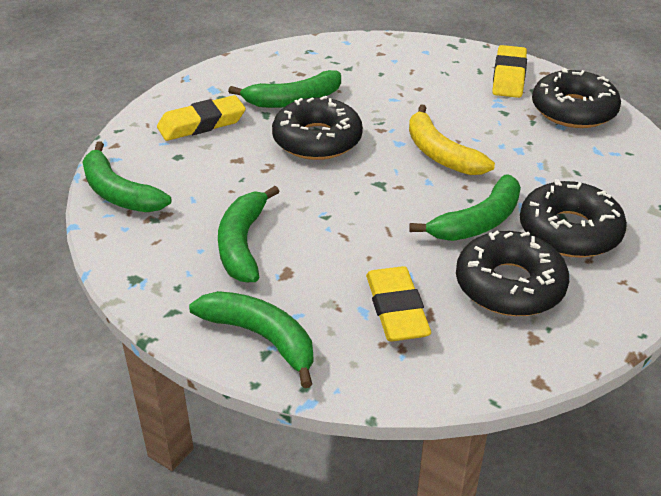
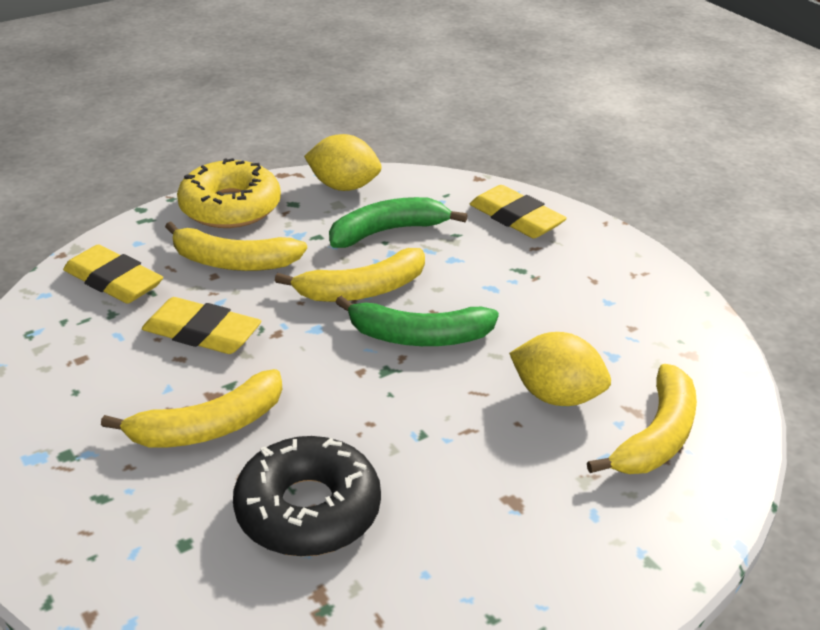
black donut: 4 -> 1
green banana: 5 -> 2
yellow banana: 1 -> 4
yellow donut: 0 -> 1
yellow lemon: 0 -> 2

